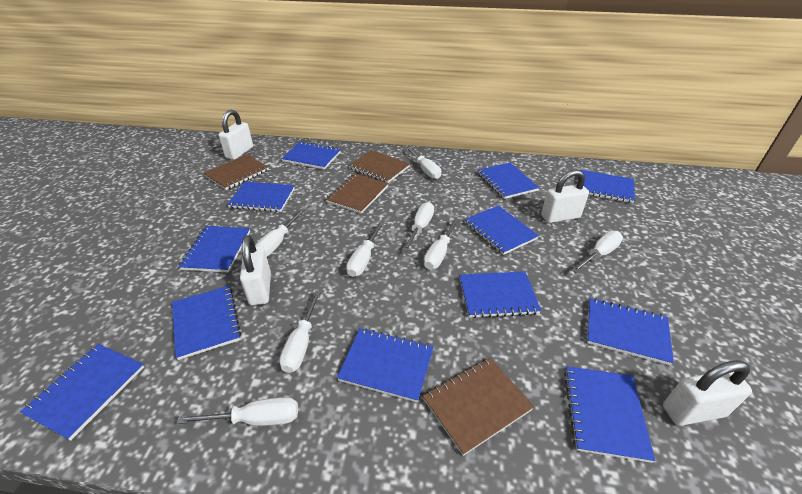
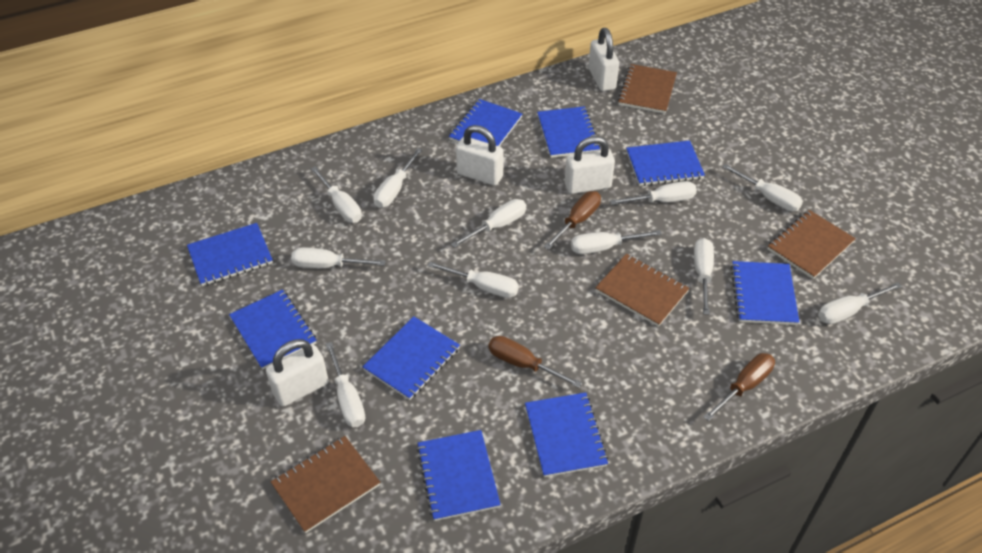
blue notebook: 12 -> 9
brown screwdriver: 0 -> 3
white screwdriver: 8 -> 11

